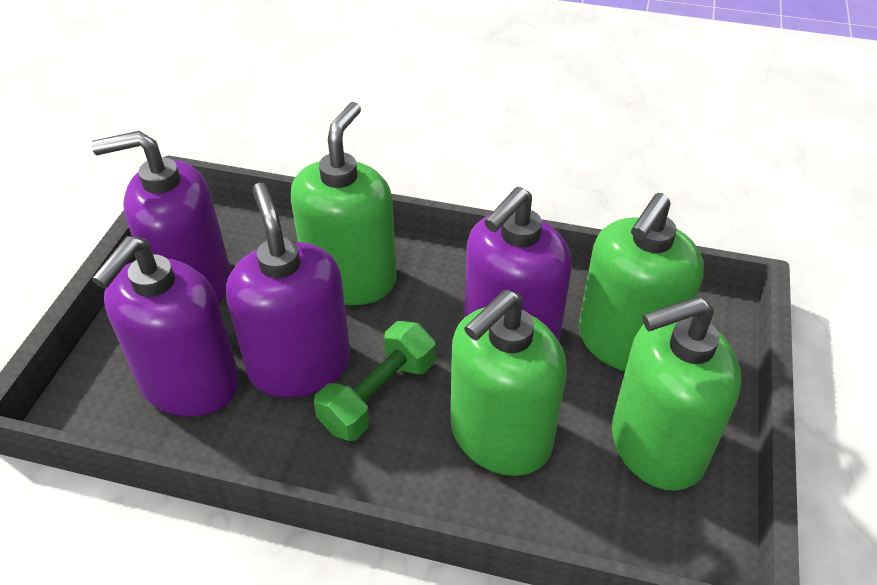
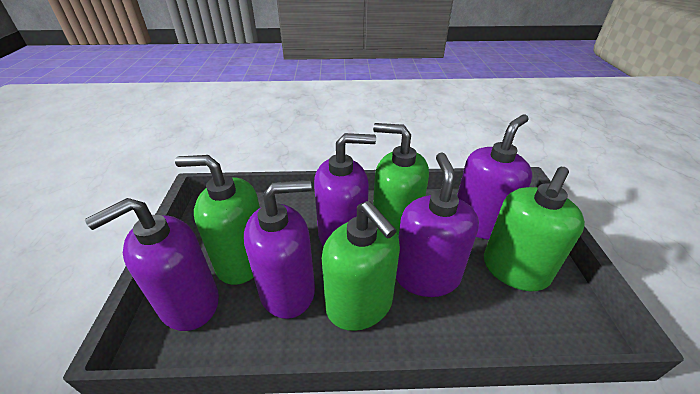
green dumbbell: 1 -> 0
purple soap dispenser: 4 -> 5

